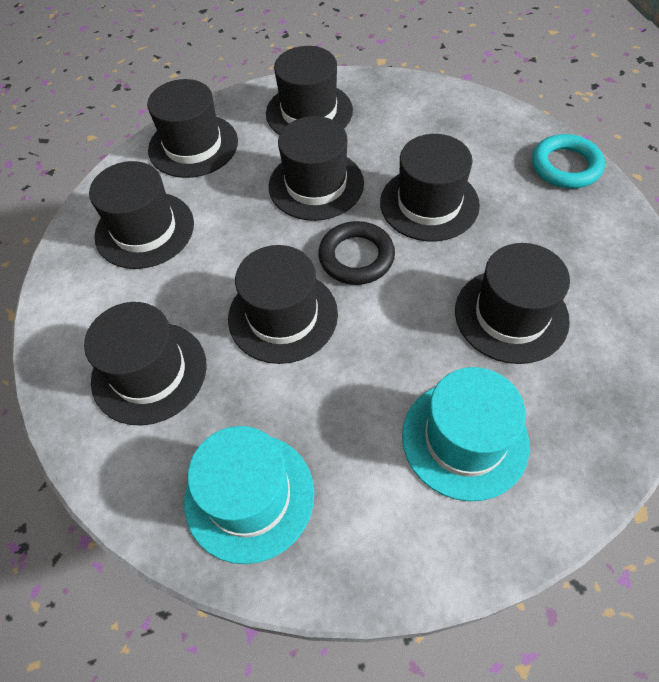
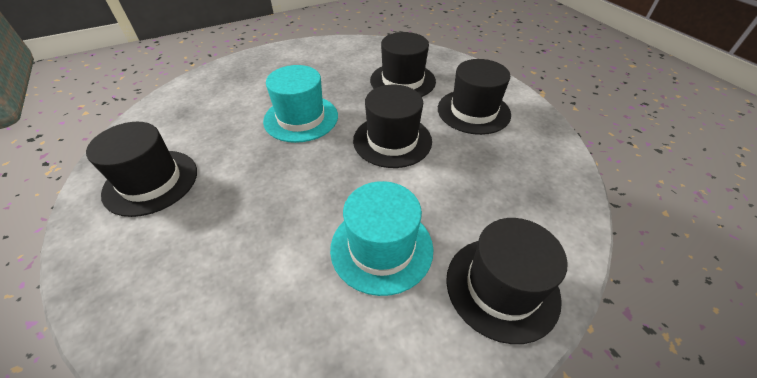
black hat: 8 -> 5
black ring: 1 -> 0
turquoise ring: 1 -> 0

